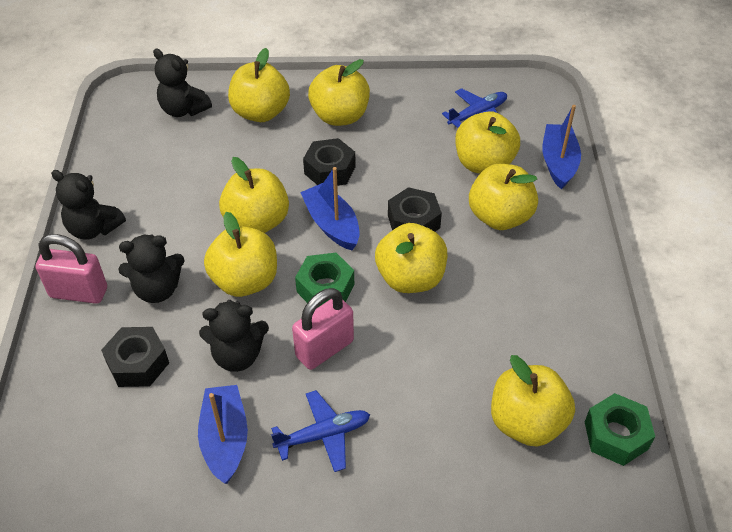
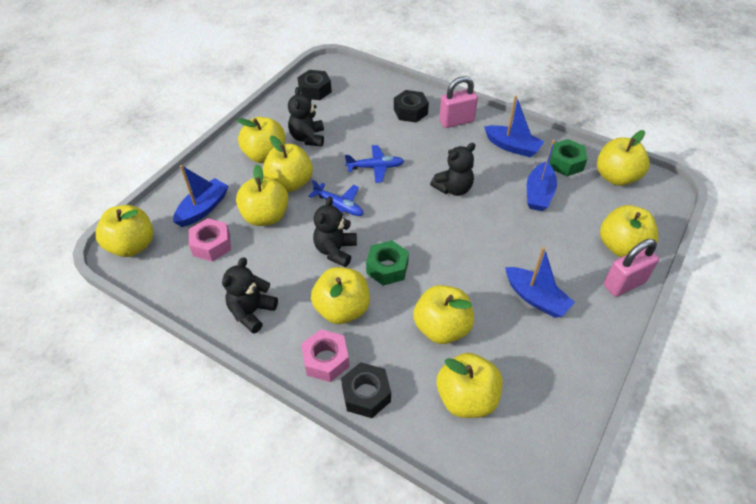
blue boat: 3 -> 4
pink nut: 0 -> 2
yellow apple: 8 -> 9

